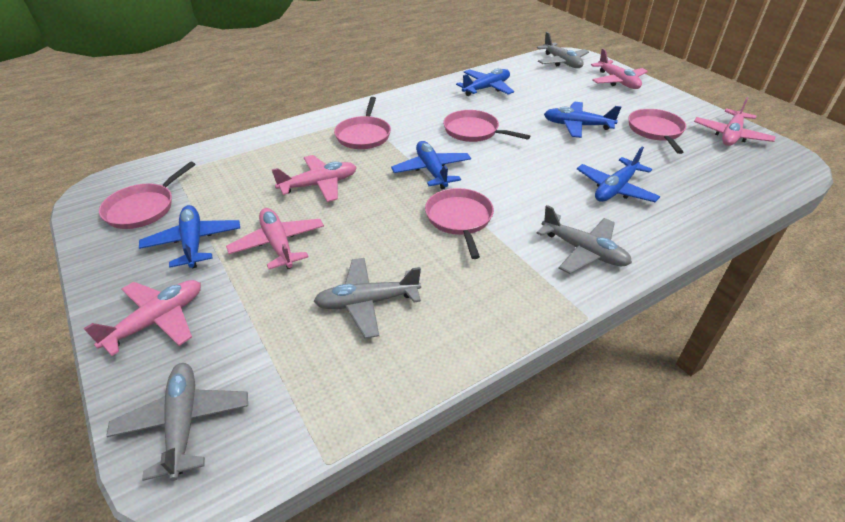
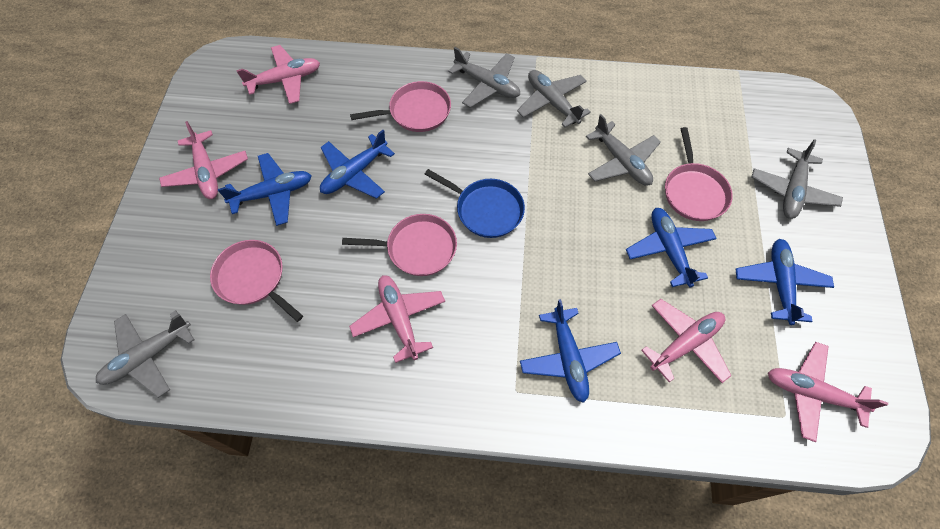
blue pan: 0 -> 1
grey plane: 4 -> 5
pink pan: 5 -> 4

